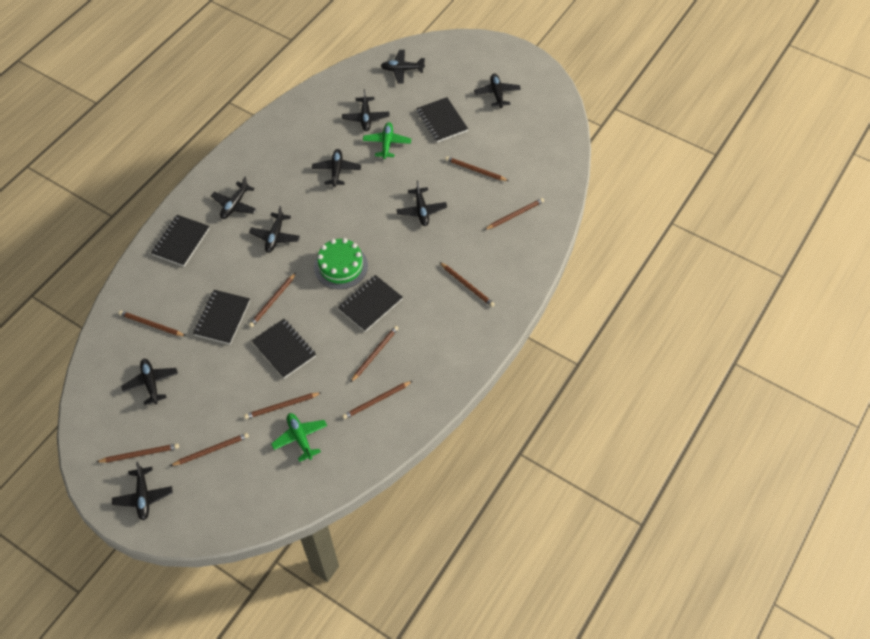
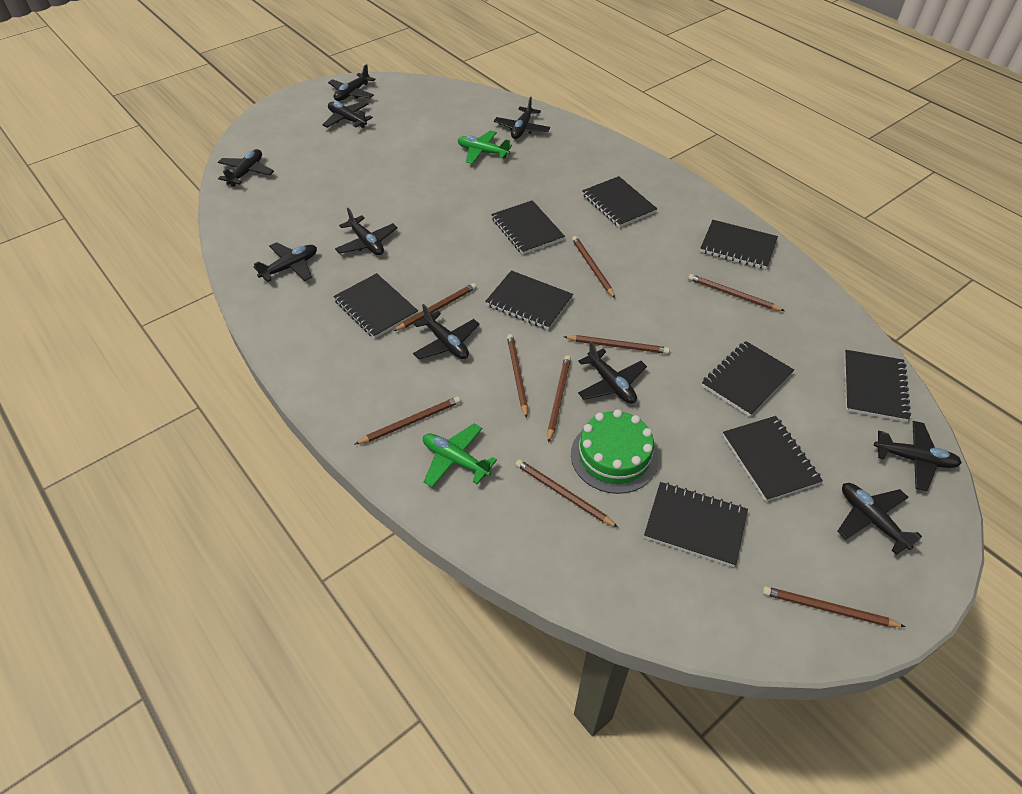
black notebook: 5 -> 9
black plane: 9 -> 10
brown pencil: 10 -> 9

